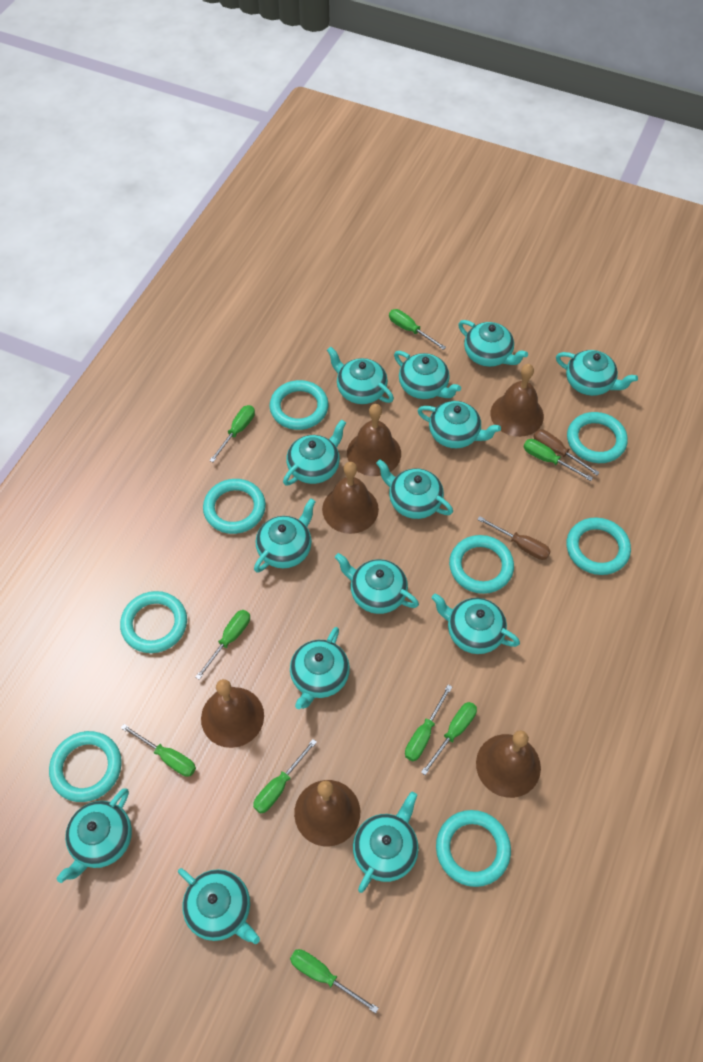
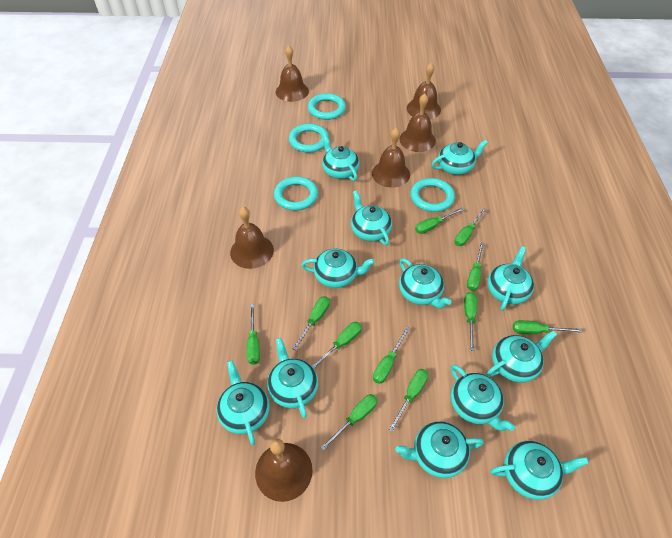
brown screwdriver: 2 -> 0
green screwdriver: 9 -> 11
turquoise ring: 8 -> 4
turquoise teapot: 14 -> 12

